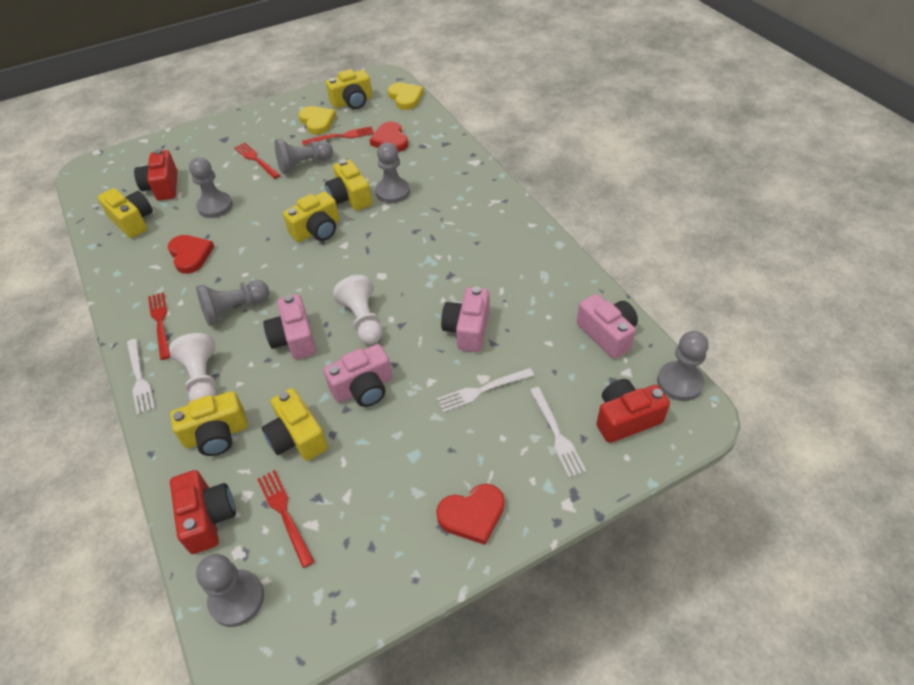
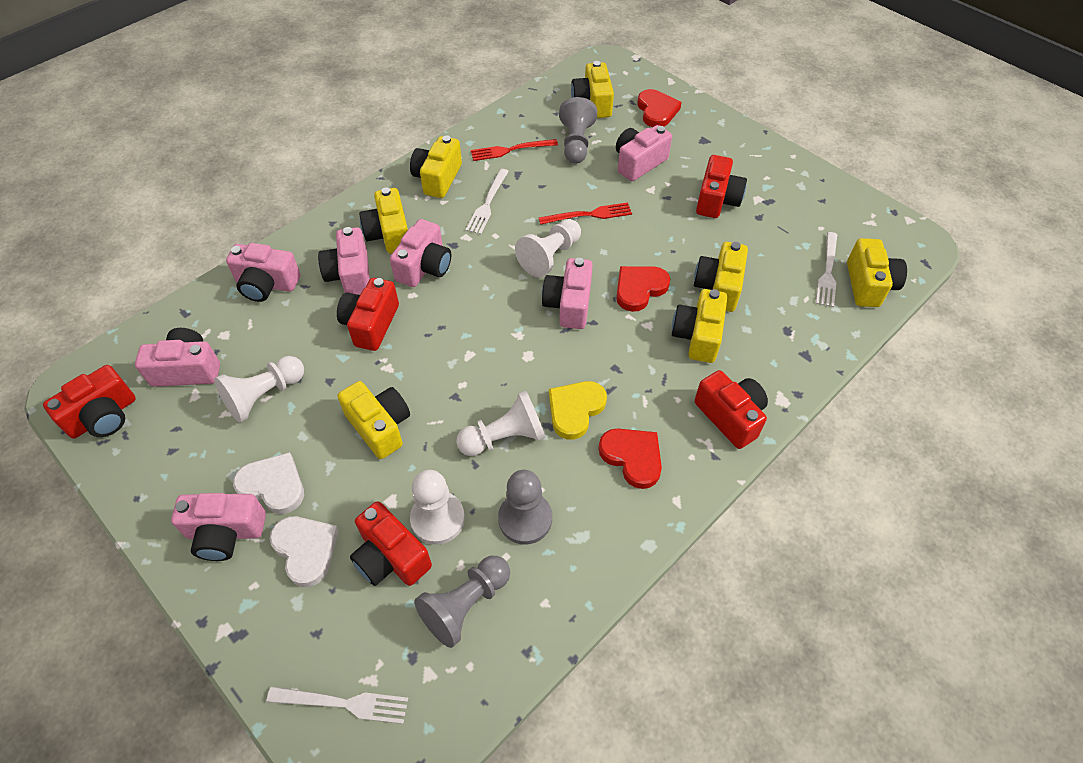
grey pawn: 6 -> 3
pink camera: 4 -> 7
red camera: 3 -> 5
red fork: 4 -> 2
white heart: 0 -> 2
white pawn: 2 -> 4
yellow camera: 6 -> 7
yellow heart: 2 -> 1

